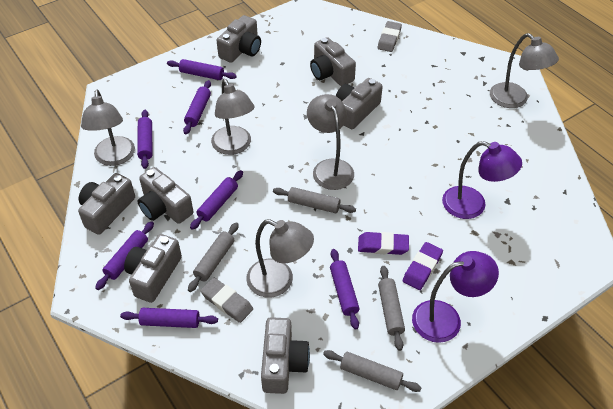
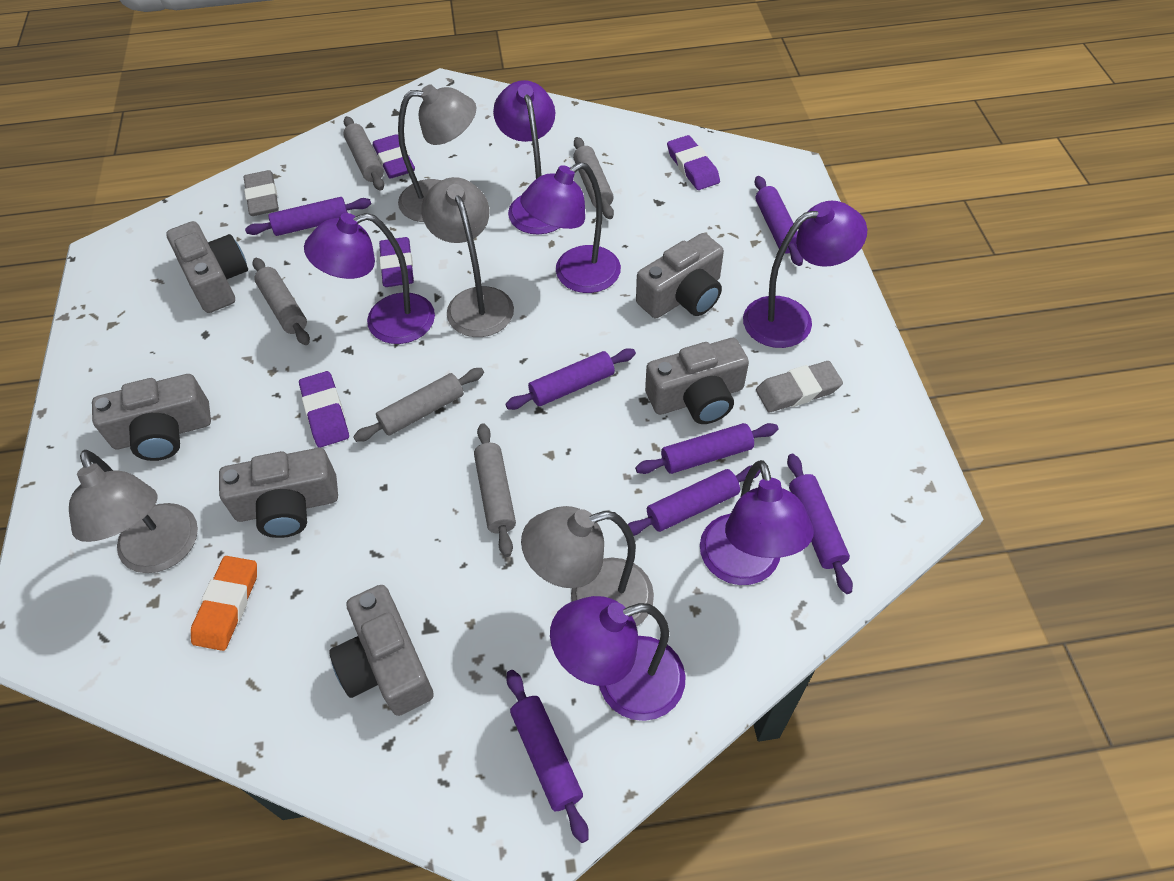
grey camera: 7 -> 6
grey lamp: 5 -> 4
grey rolling pin: 4 -> 5
orange eraser: 0 -> 1
purple eraser: 2 -> 4
purple lamp: 2 -> 6

